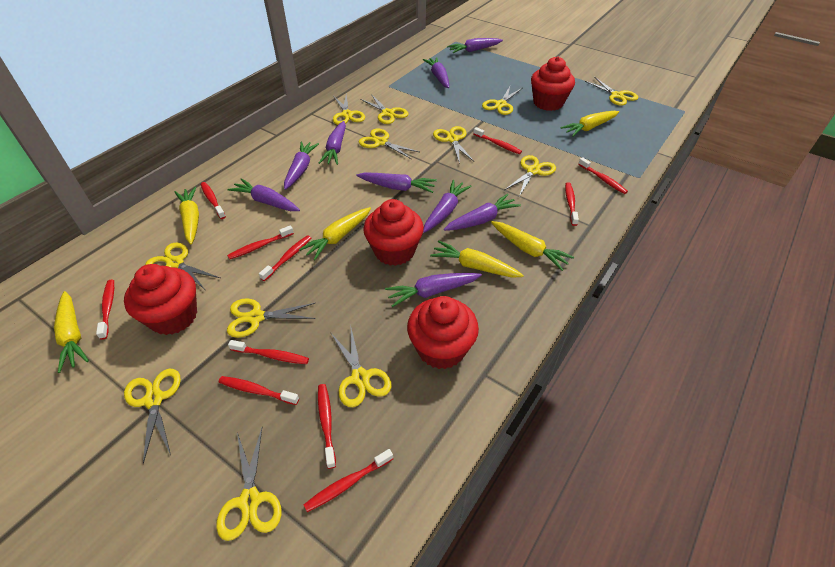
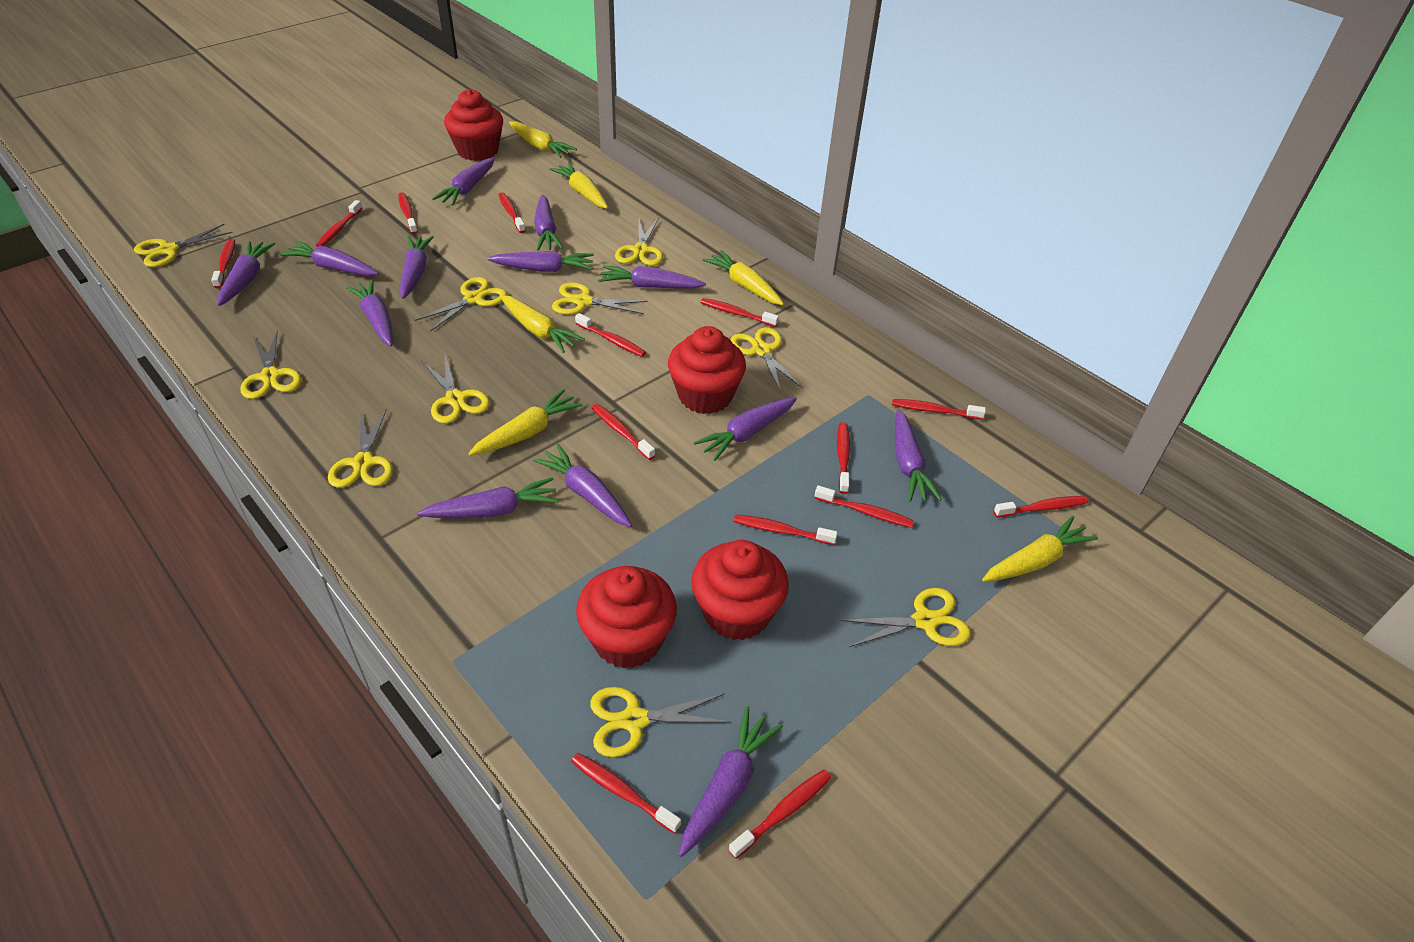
purple carrot: 9 -> 13
red toothbrush: 11 -> 14
yellow scissors: 12 -> 10

